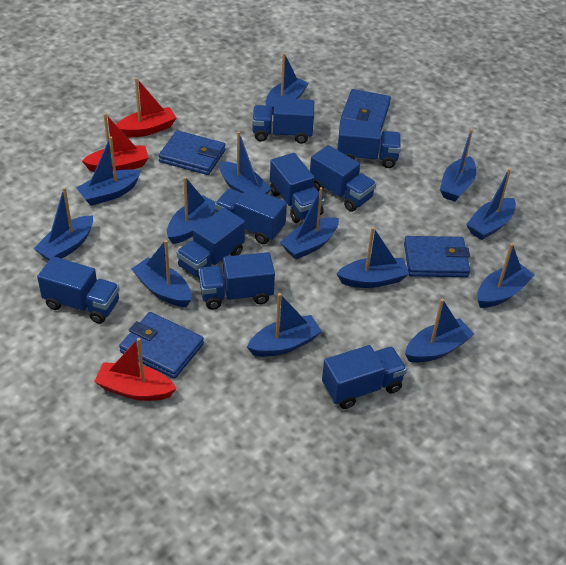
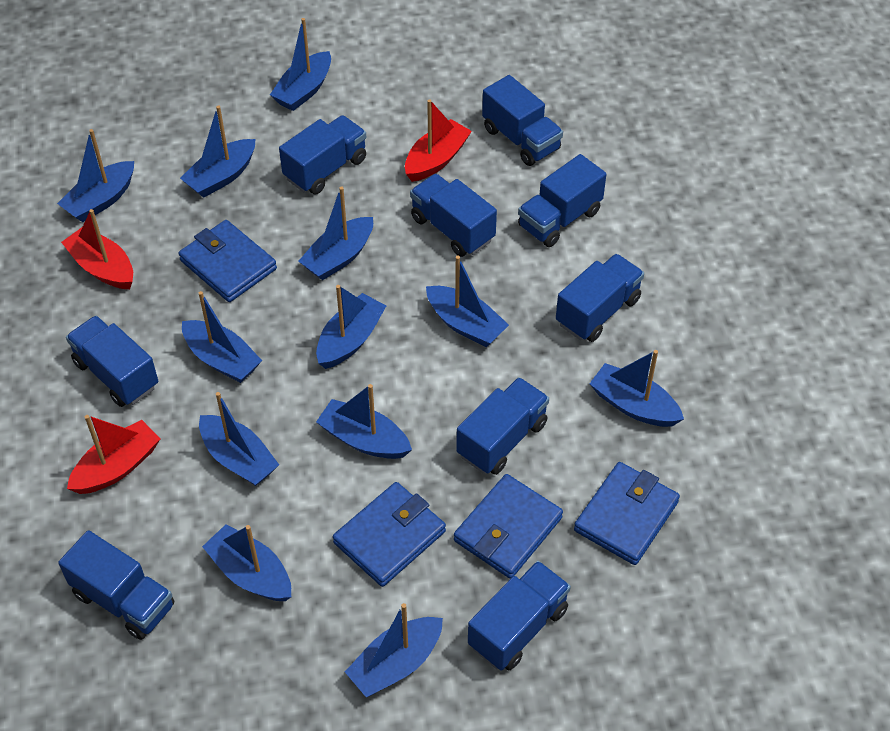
blue boat: 13 -> 12

